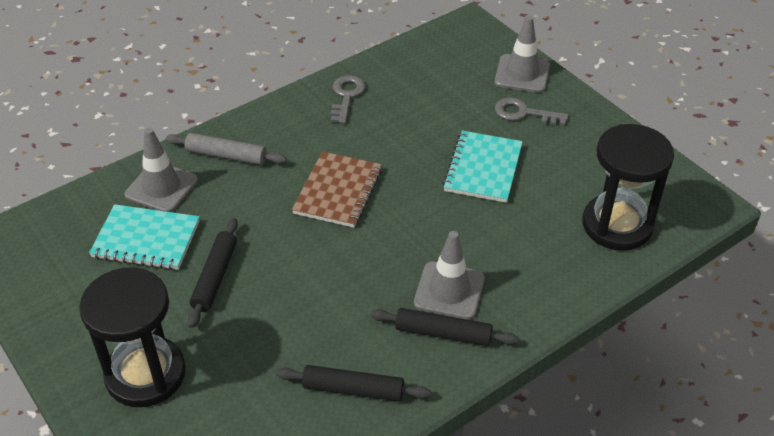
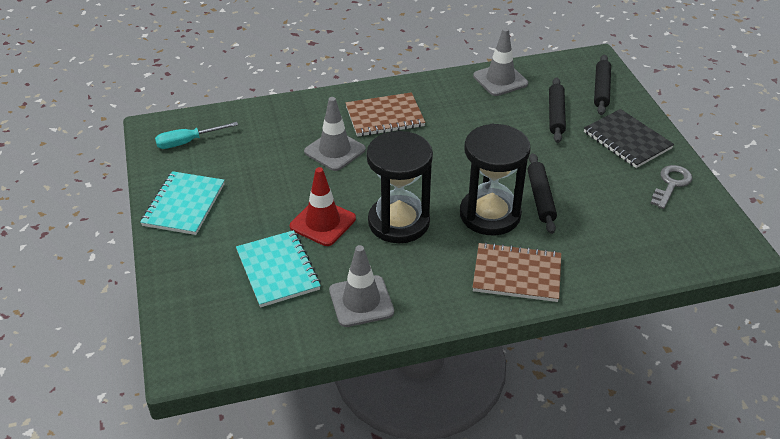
black notebook: 0 -> 1
brown notebook: 1 -> 2
grey key: 2 -> 1
grey rolling pin: 1 -> 0
red traffic cone: 0 -> 1
turquoise screwdriver: 0 -> 1

